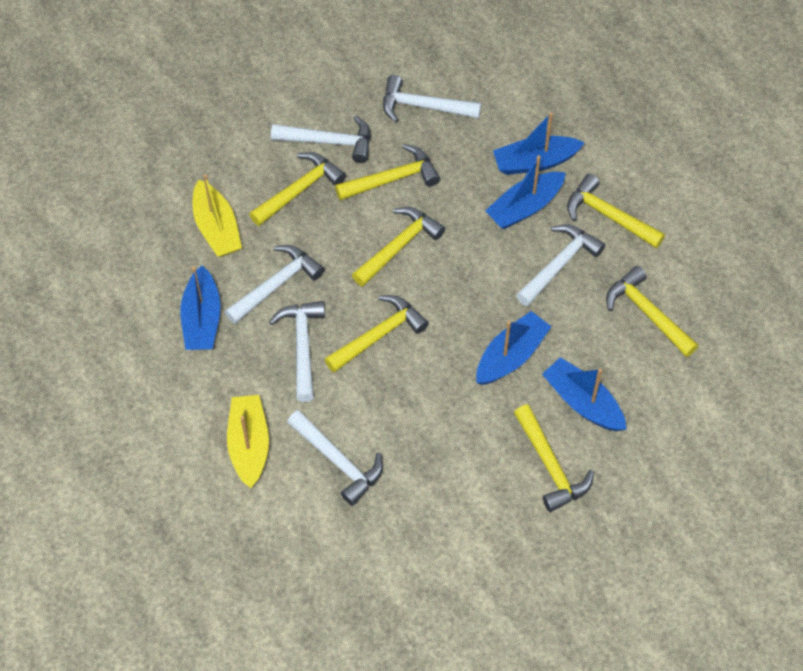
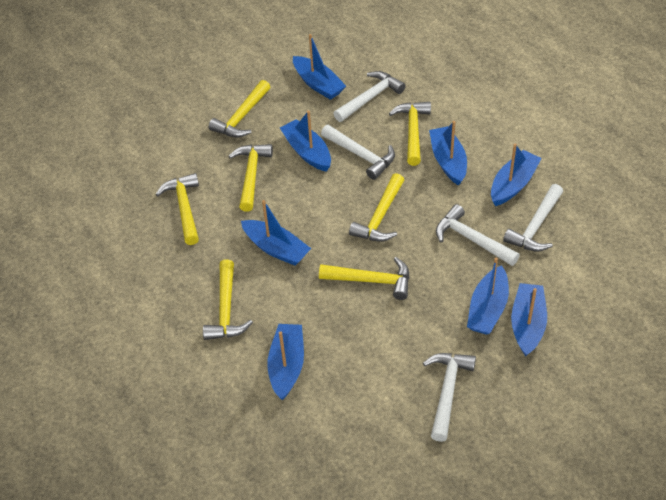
blue boat: 5 -> 8
white hammer: 6 -> 5
yellow boat: 2 -> 0

